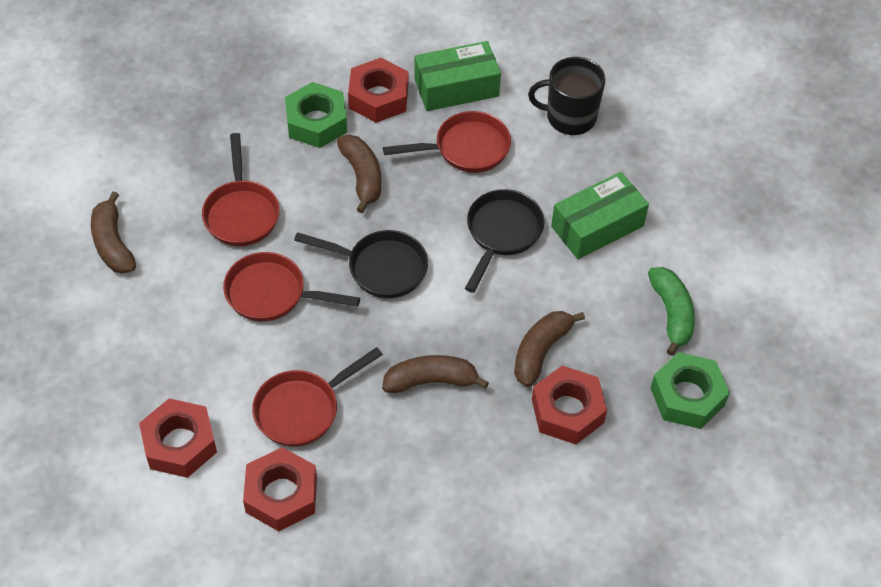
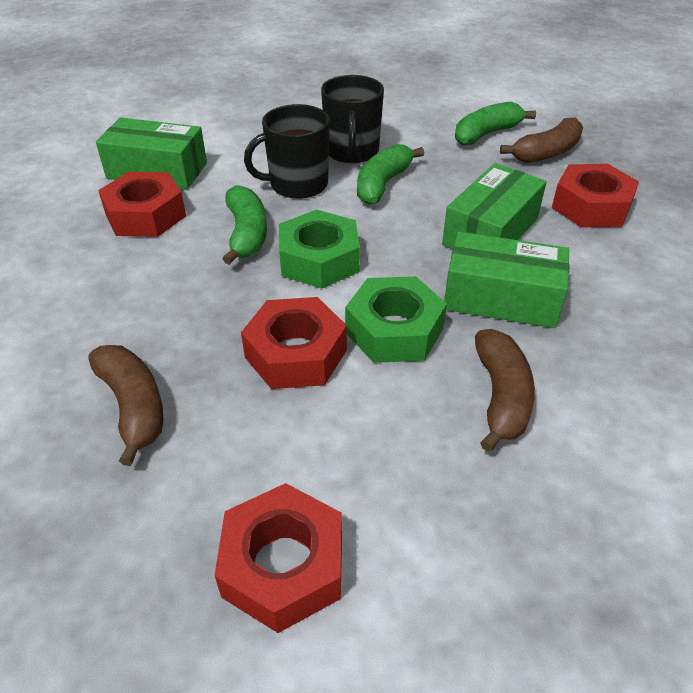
black mug: 1 -> 2
black pan: 2 -> 0
brown banana: 4 -> 3
green banana: 1 -> 3
green box: 2 -> 3
red pan: 4 -> 0

